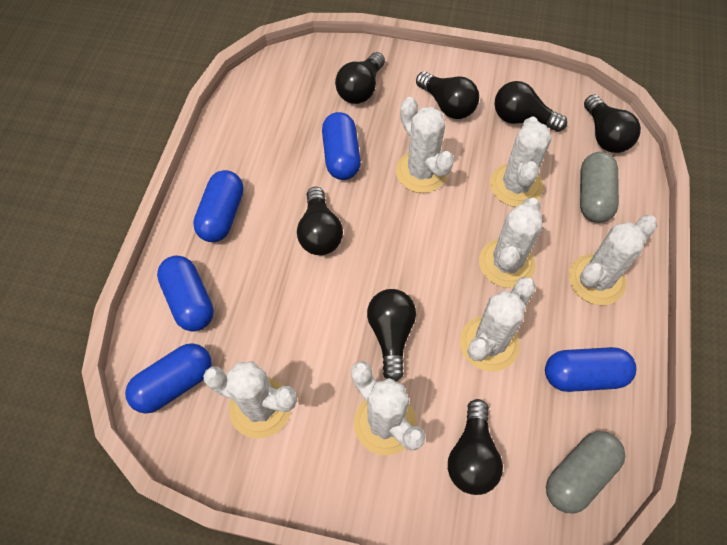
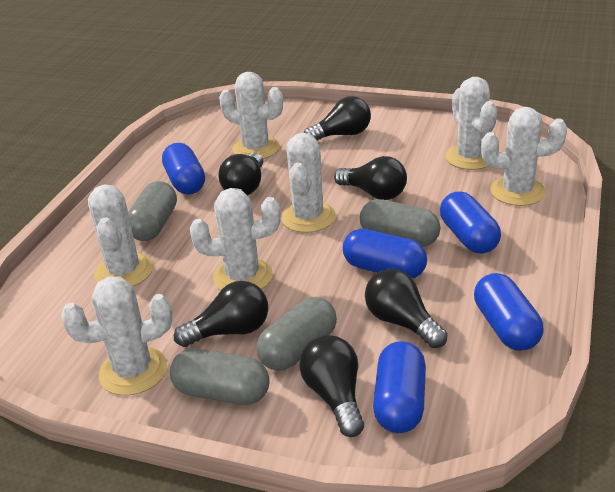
black light bulb: 7 -> 6
grey capsule: 2 -> 4

